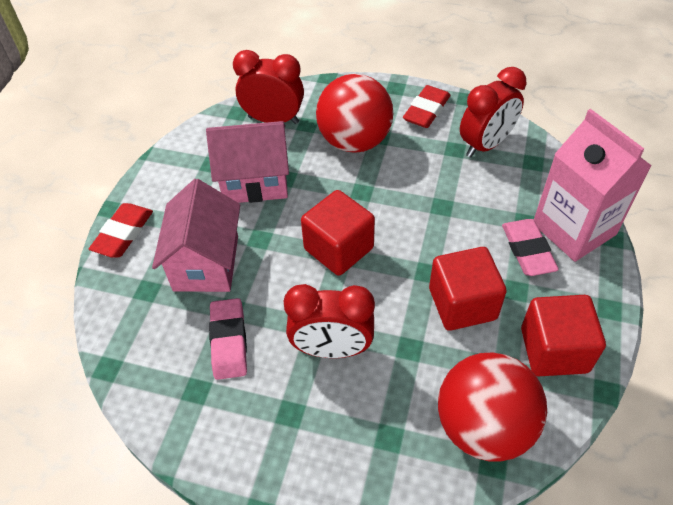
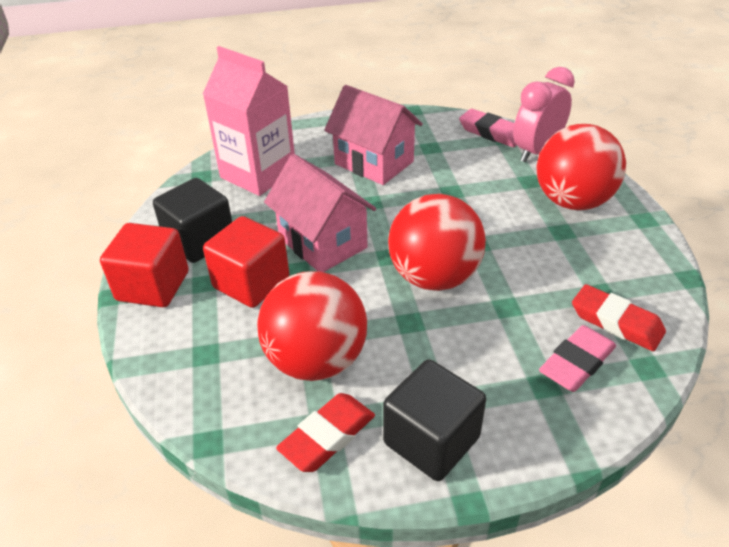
black cube: 0 -> 2
pink clock: 0 -> 1
red ball: 2 -> 3
red clock: 3 -> 0
red cube: 3 -> 2

